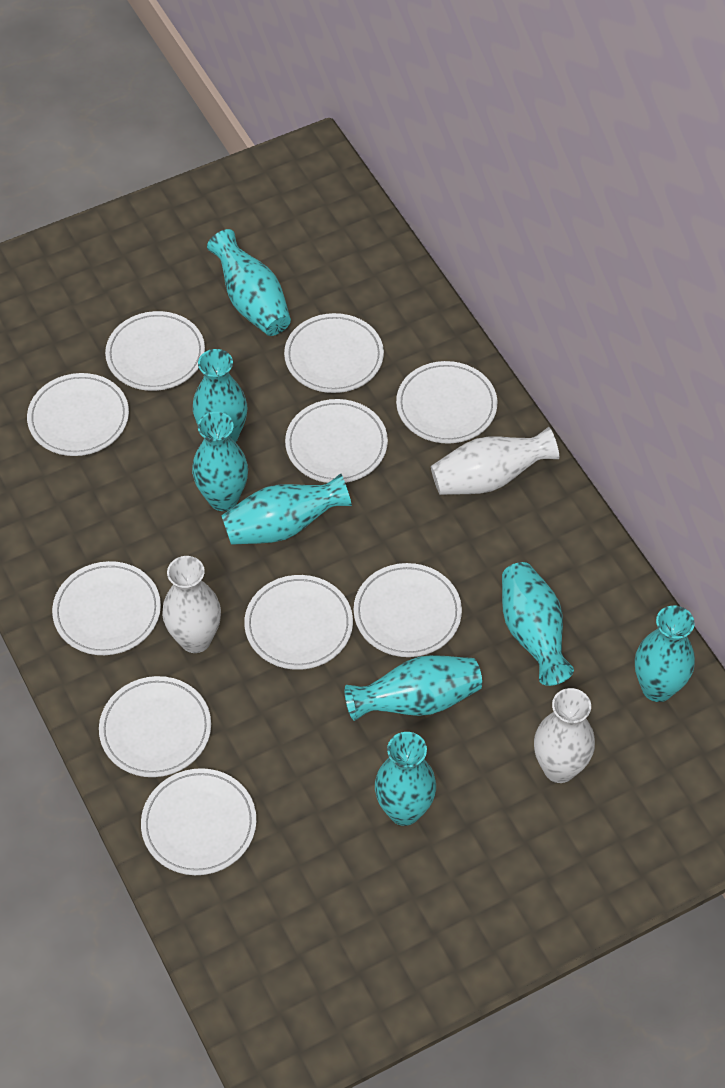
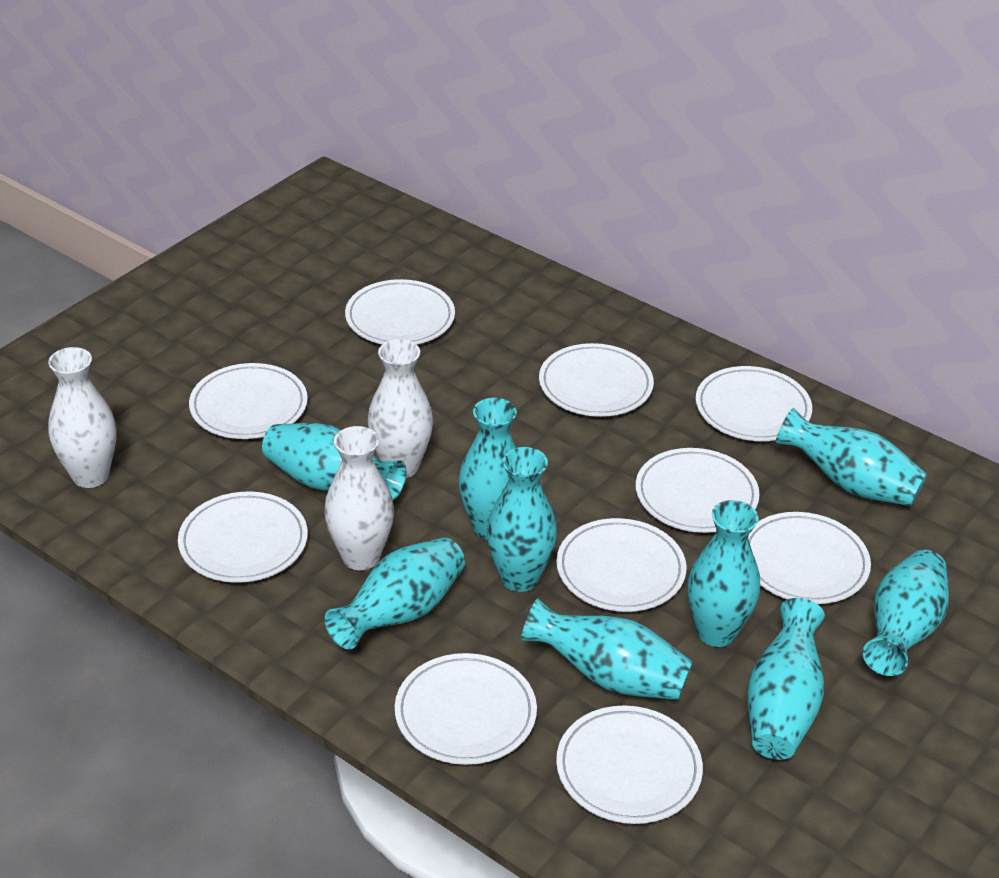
turquoise vase: 8 -> 9

